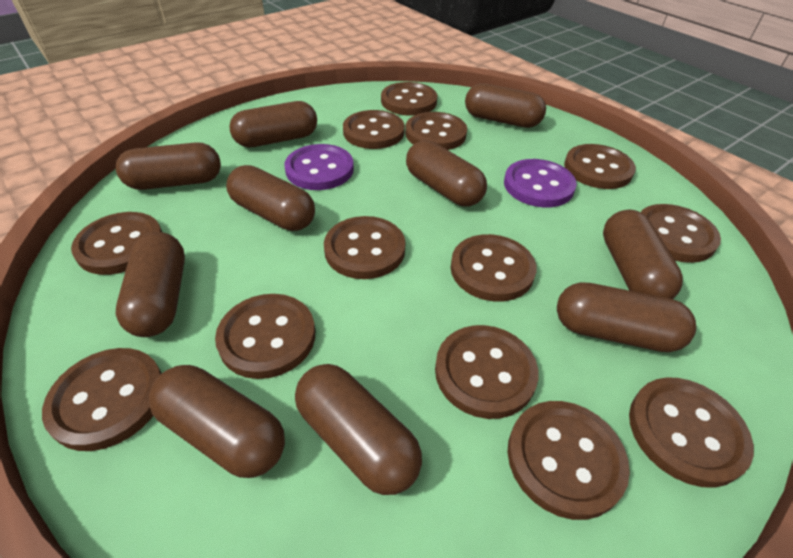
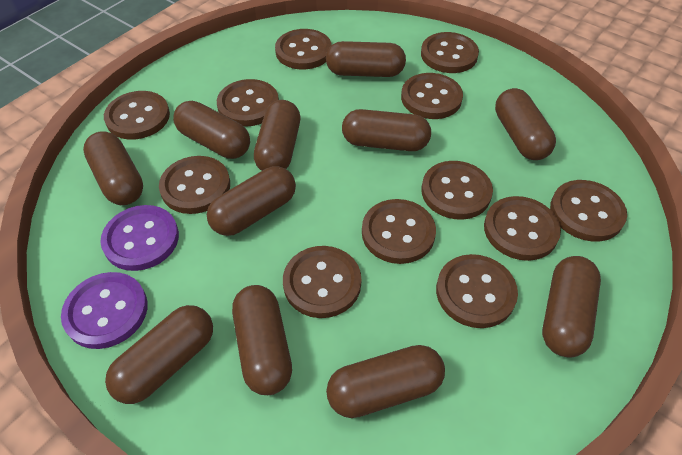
brown button: 13 -> 12
brown capsule: 10 -> 11

